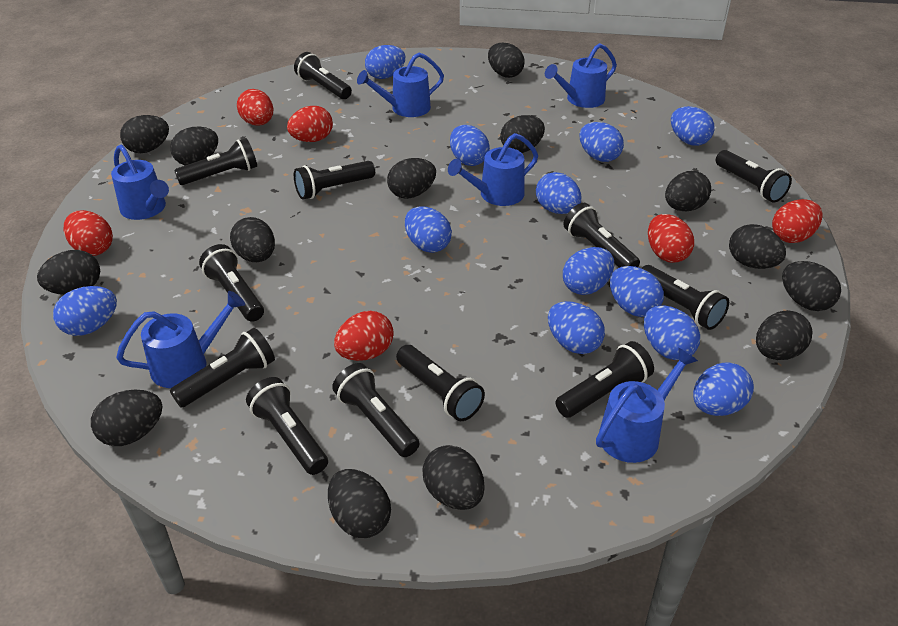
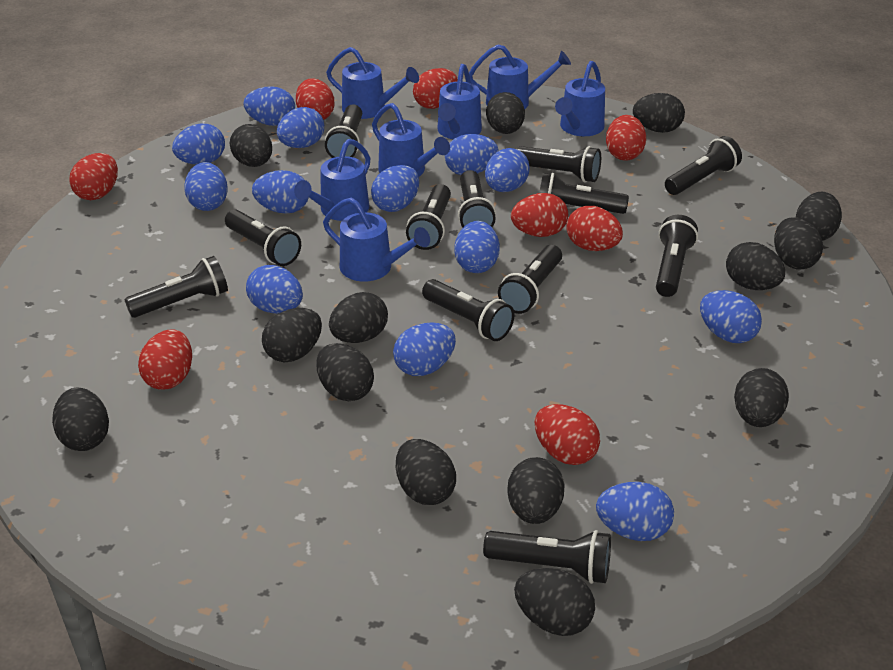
blue egg: 12 -> 13
blue watering can: 6 -> 7
red egg: 6 -> 8

